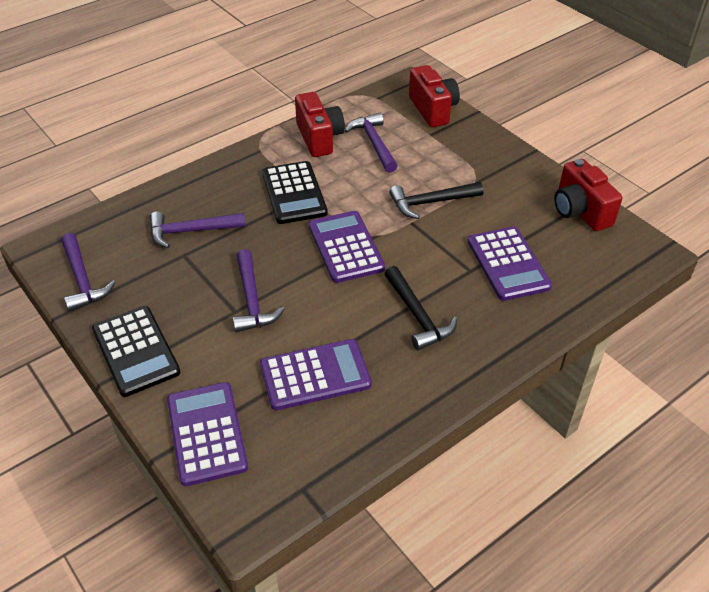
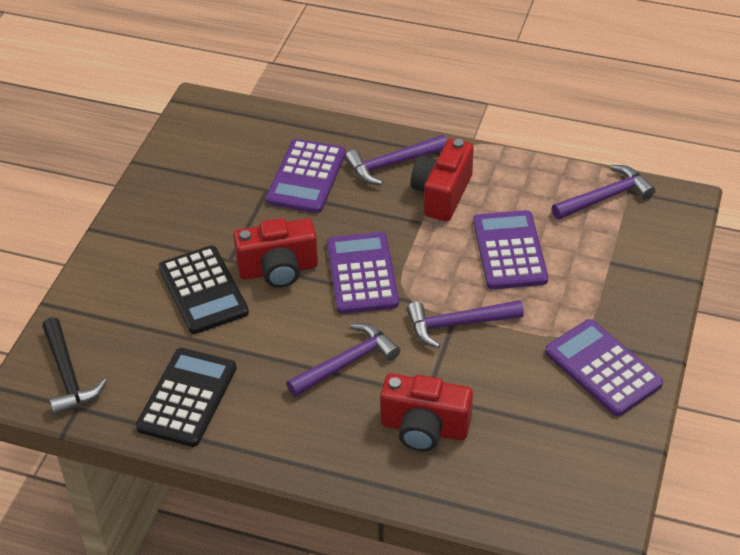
black hammer: 2 -> 1

